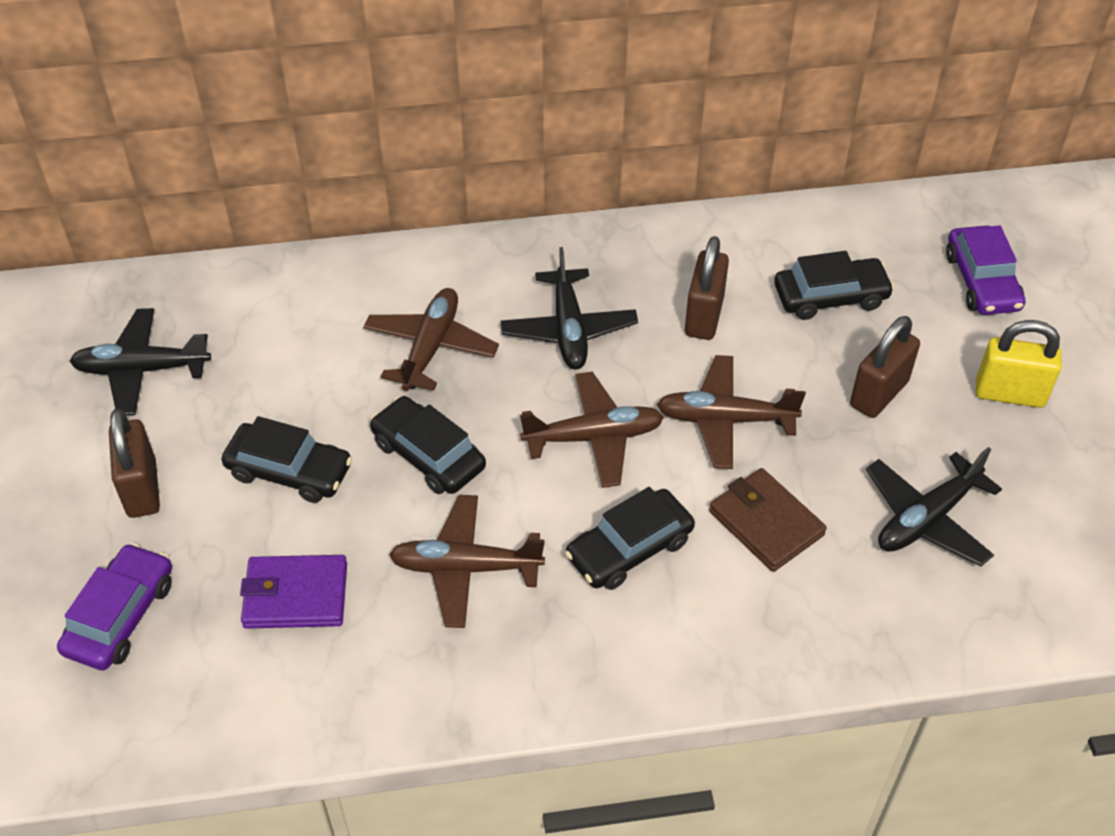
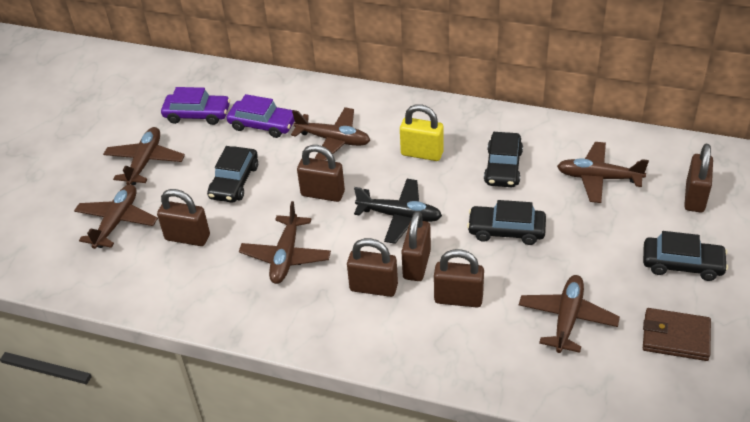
black plane: 3 -> 1
brown padlock: 3 -> 6
brown plane: 4 -> 6
purple wallet: 1 -> 0

